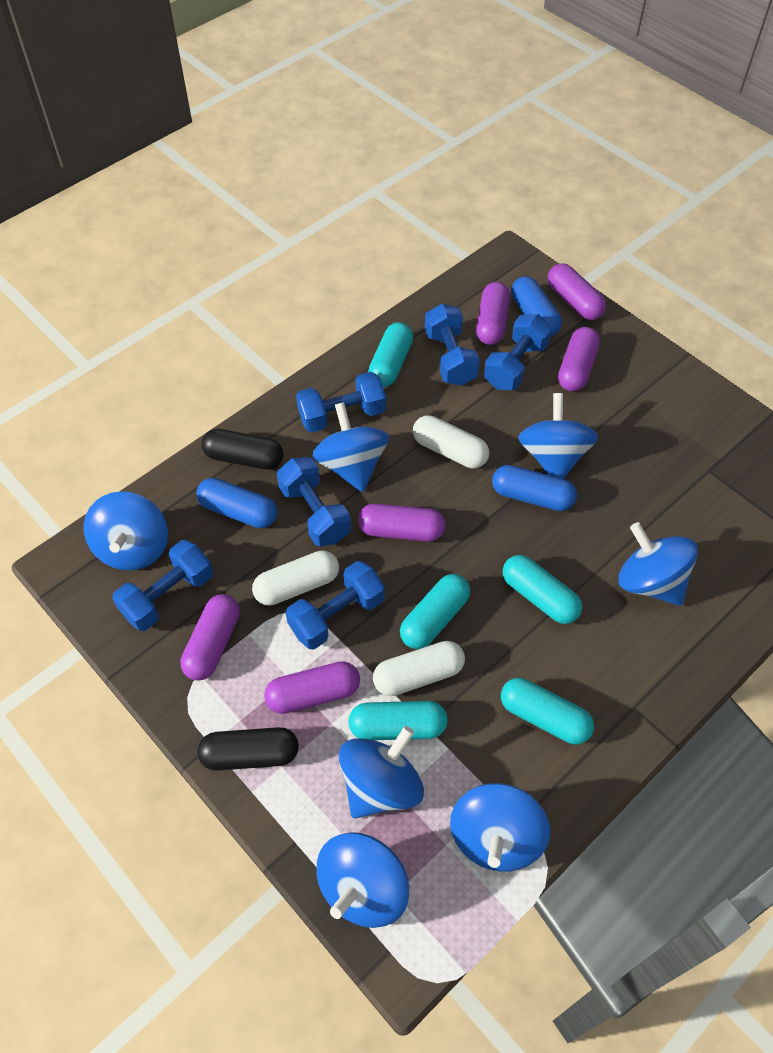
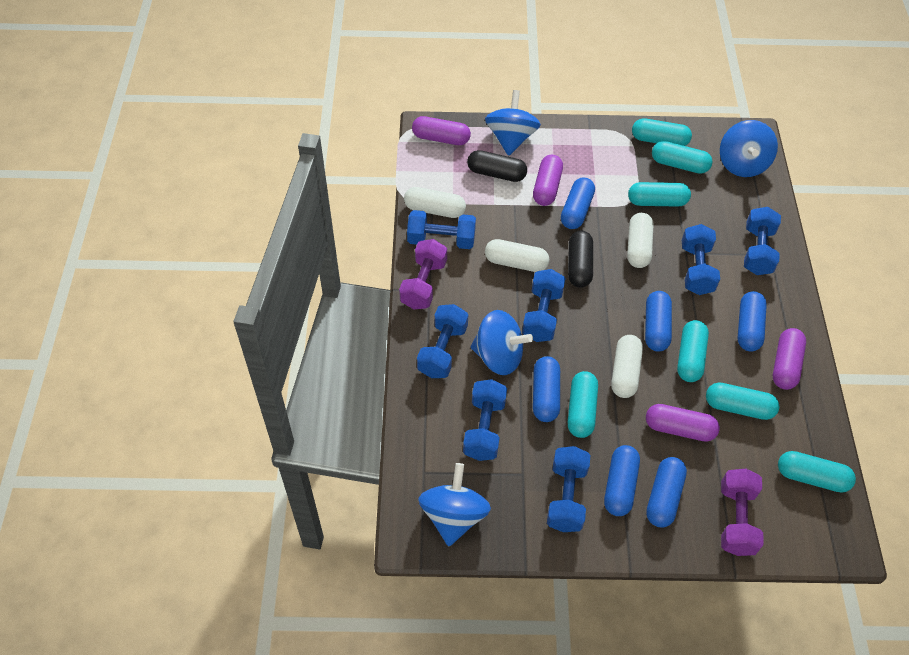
blue capsule: 3 -> 6
blue dumbbell: 6 -> 7
blue spinning top: 7 -> 4
purple capsule: 6 -> 4
purple dumbbell: 0 -> 2
turquoise capsule: 5 -> 7
white capsule: 3 -> 4

